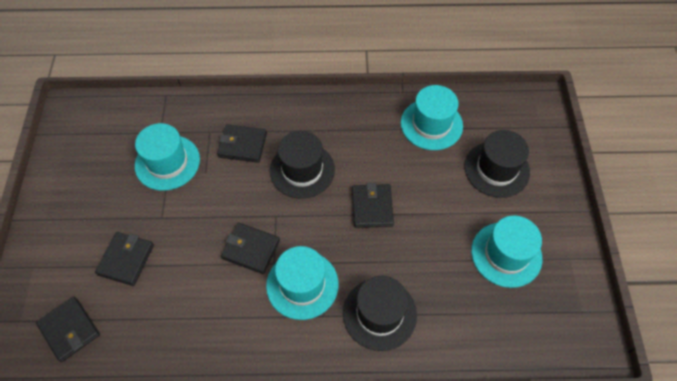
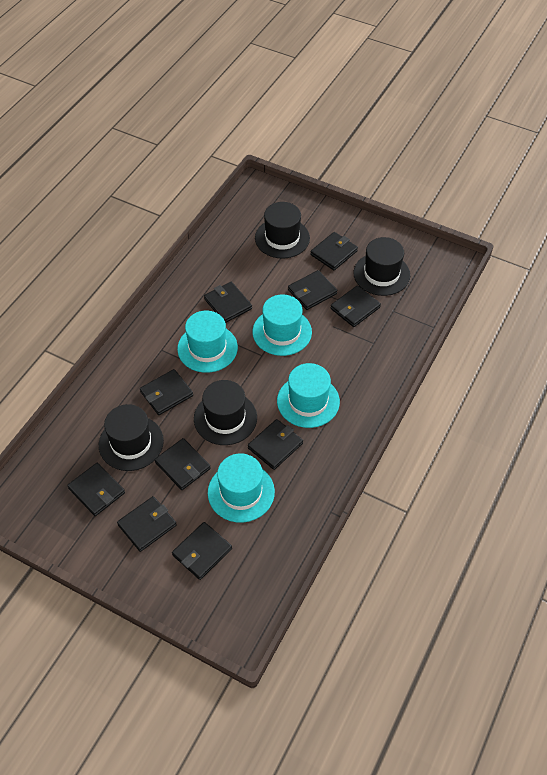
black hat: 3 -> 4
black wallet: 5 -> 10

